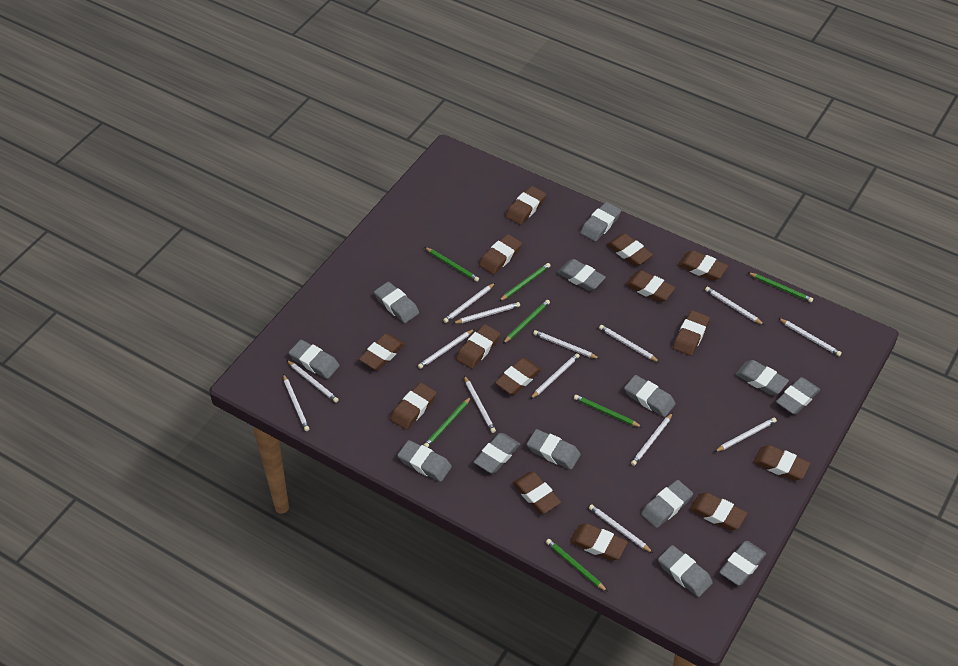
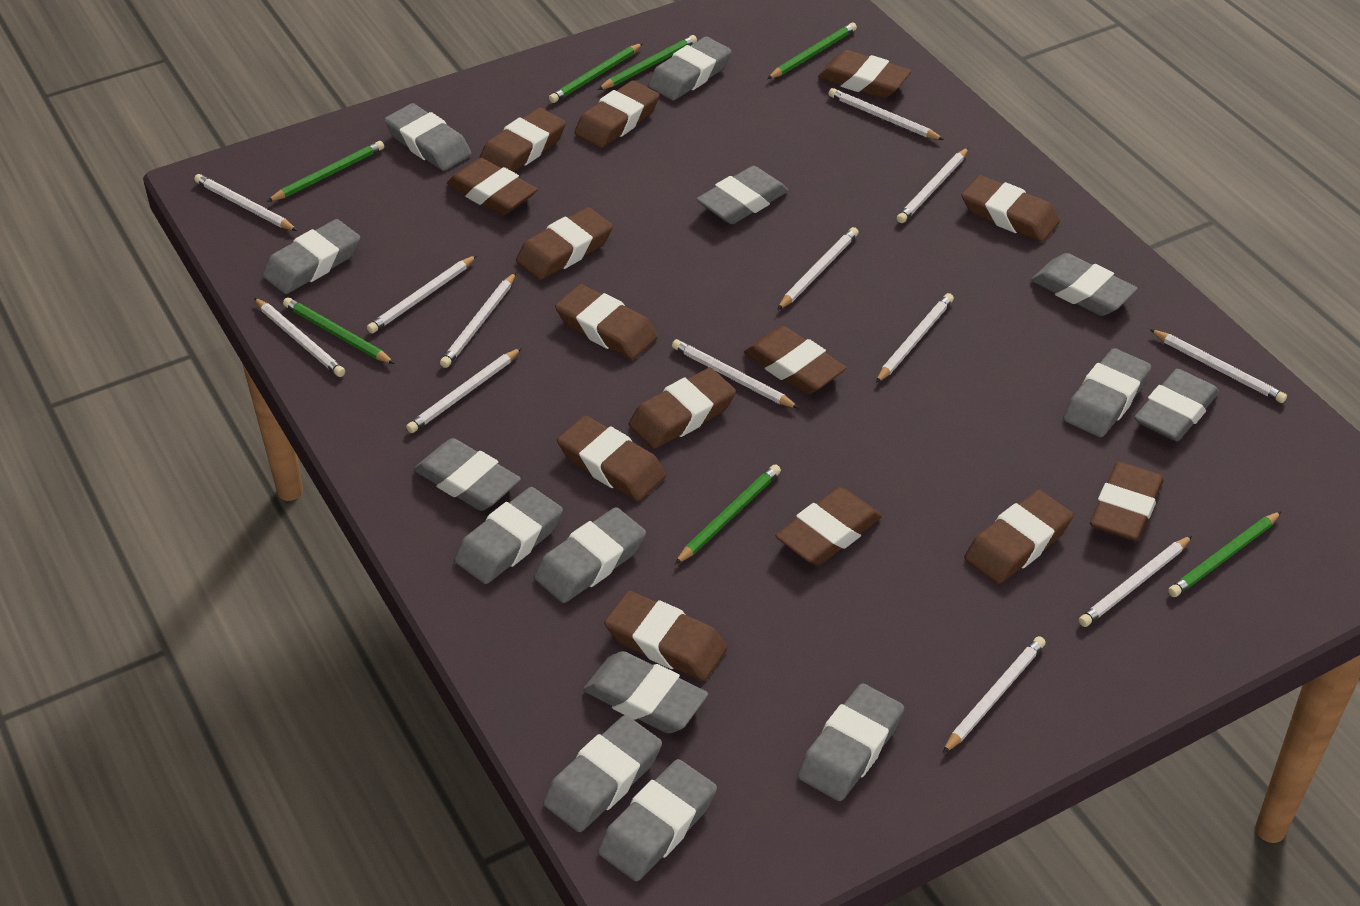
grey eraser: 13 -> 14
white pencil: 14 -> 13

